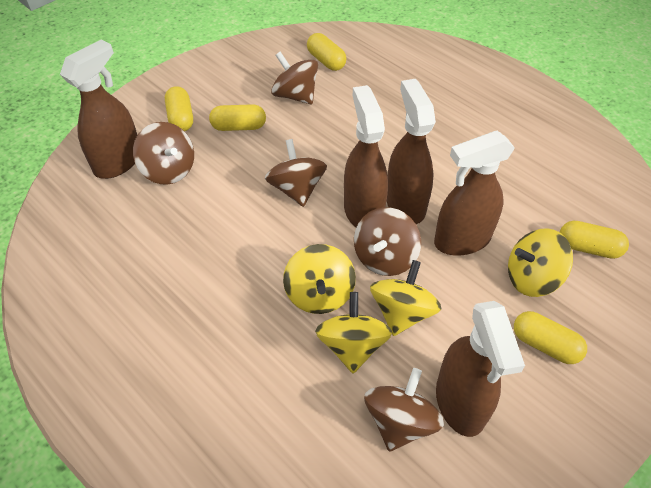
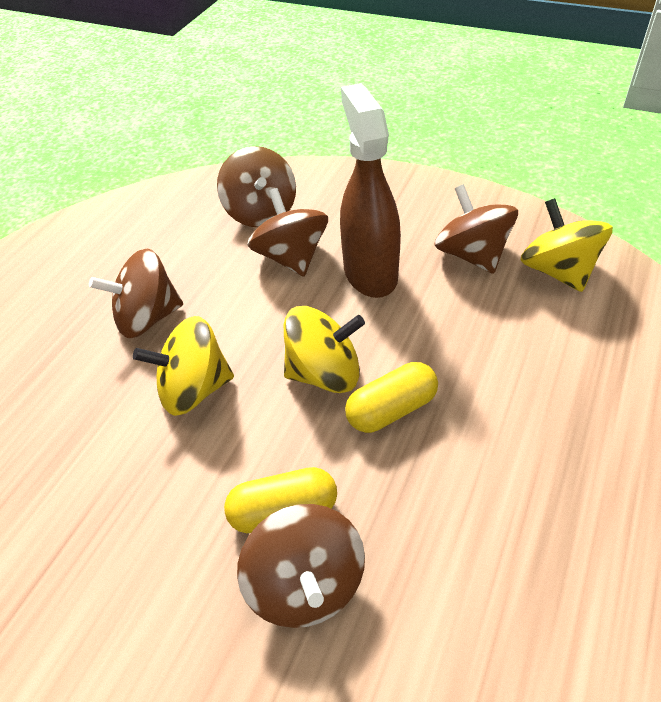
brown spray bottle: 5 -> 1
yellow capsule: 5 -> 2
yellow spinning top: 4 -> 3

